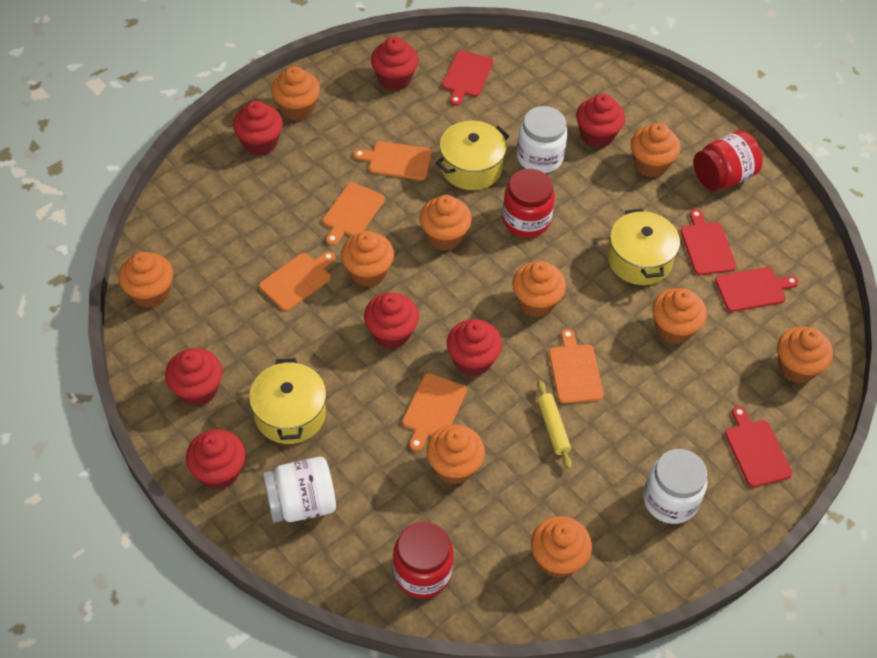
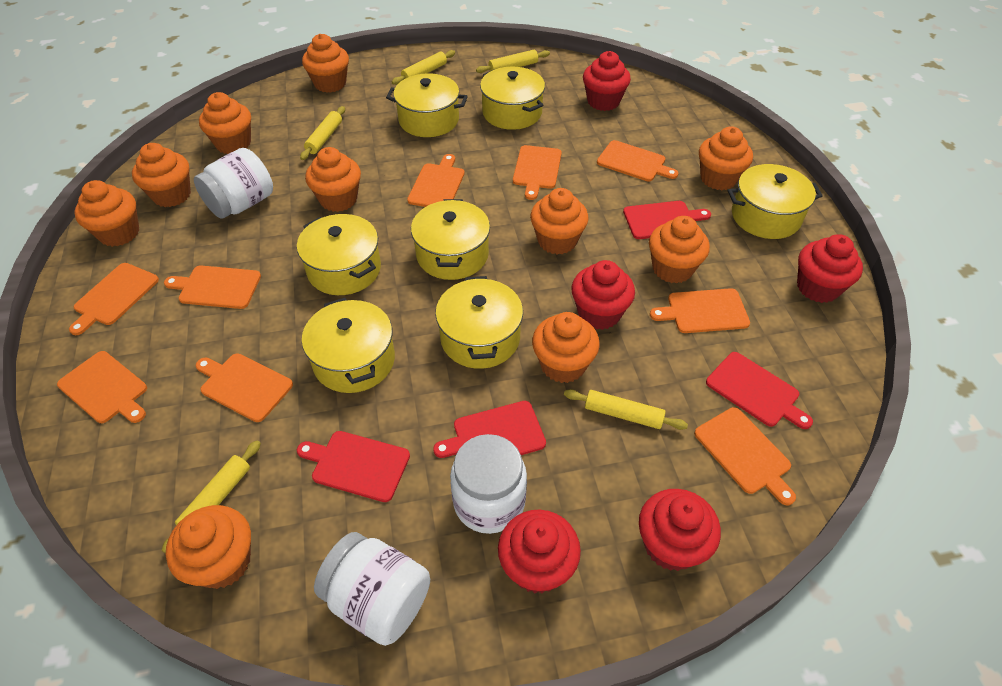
orange cutting board: 5 -> 9
red cupcake: 7 -> 5
red jar: 3 -> 0
yellow pot: 3 -> 7
yellow rolling pin: 1 -> 5

